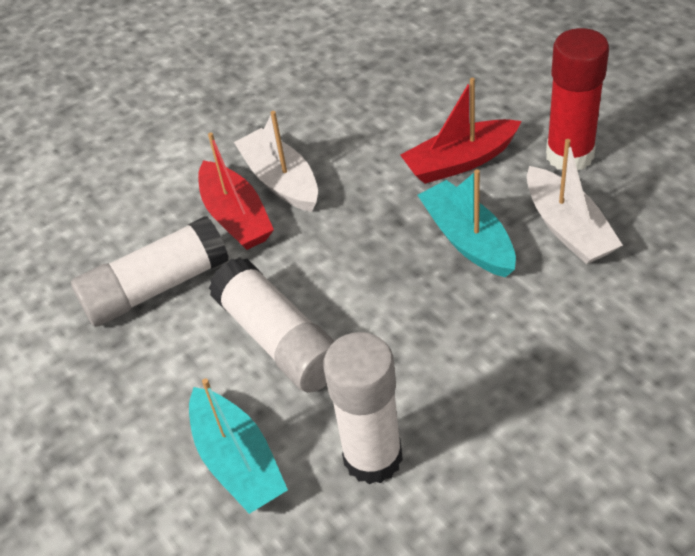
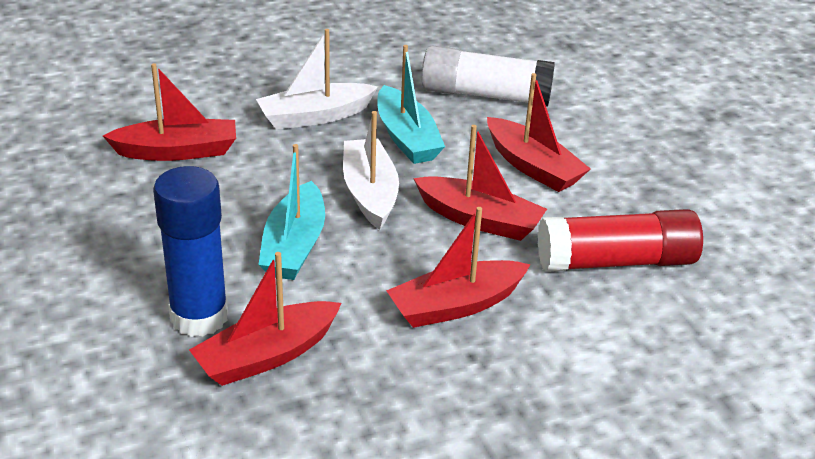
blue glue stick: 0 -> 1
red boat: 2 -> 5
white glue stick: 3 -> 1

